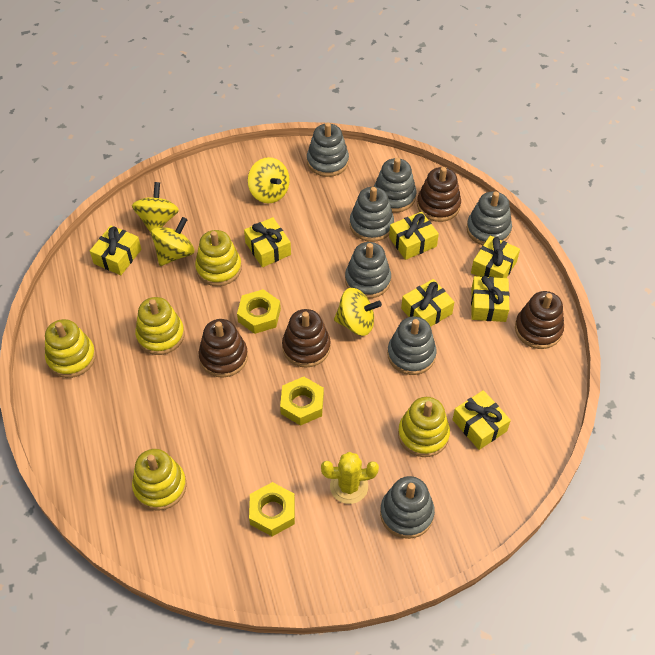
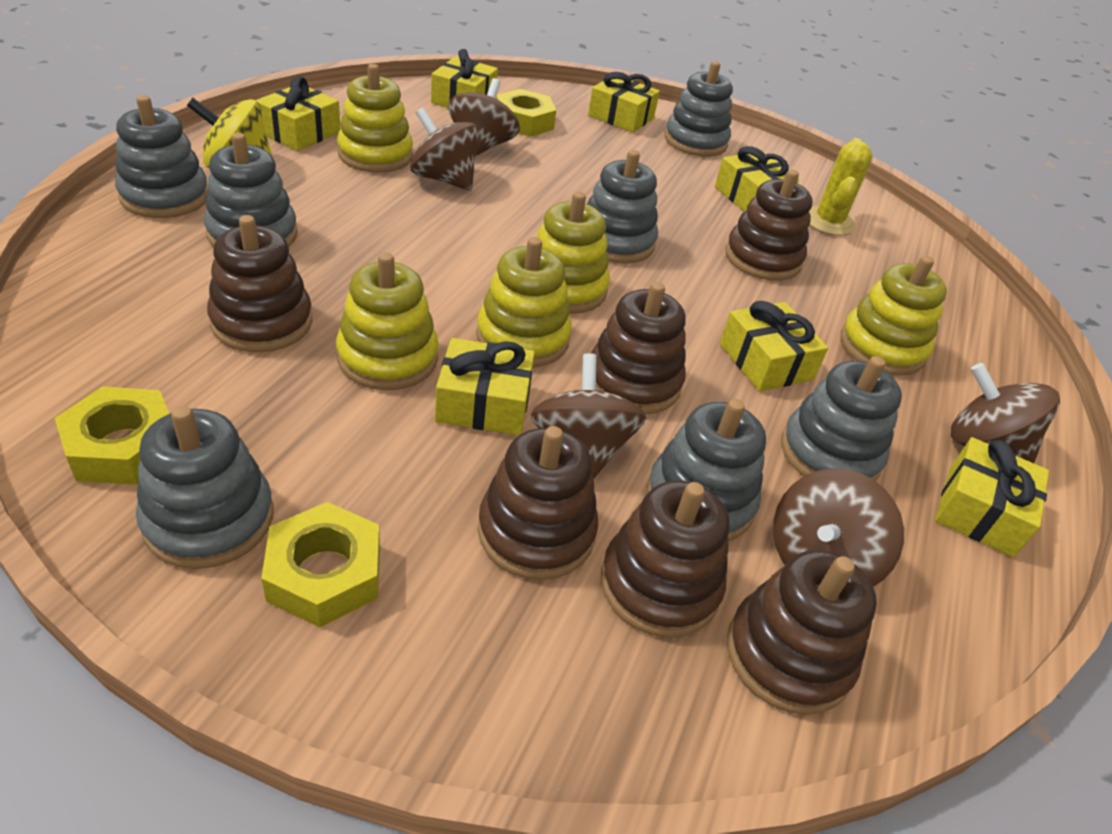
brown spinning top: 0 -> 5
brown stacking toy: 4 -> 6
yellow spinning top: 4 -> 1

